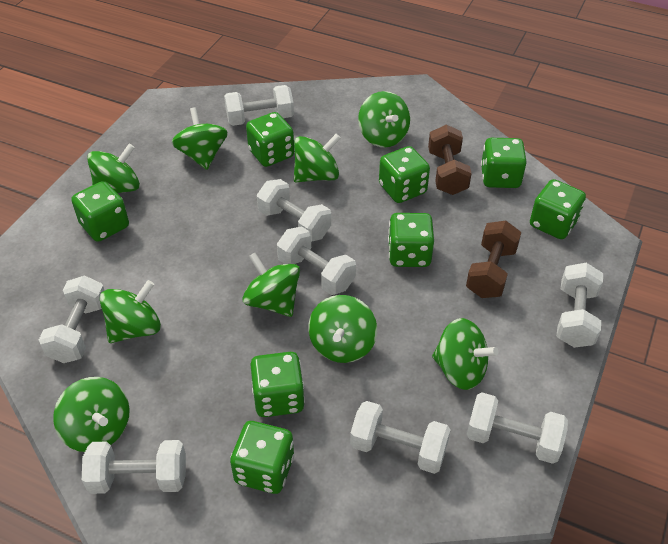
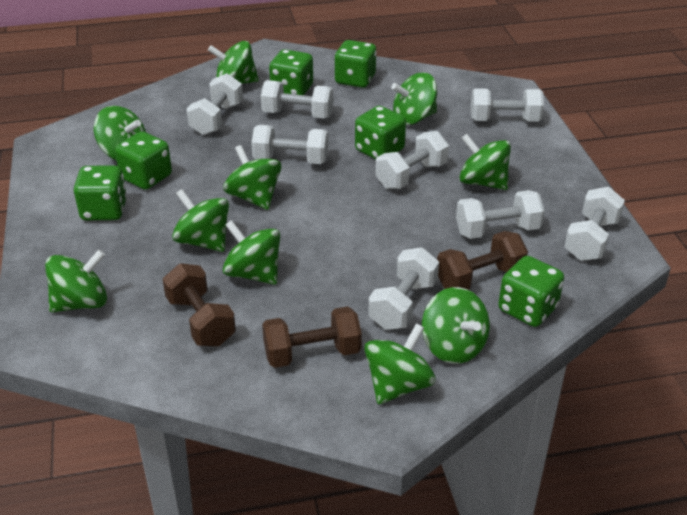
brown dumbbell: 2 -> 3
green dice: 8 -> 6
green spinning top: 9 -> 10

